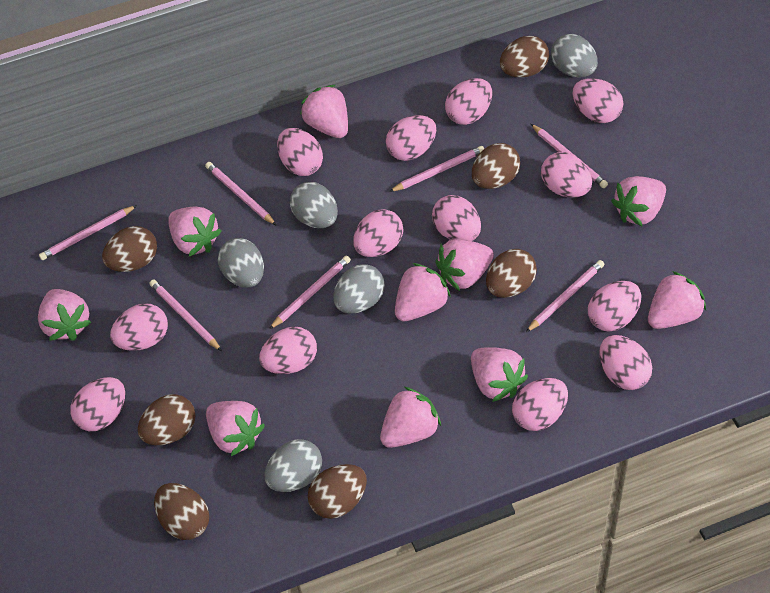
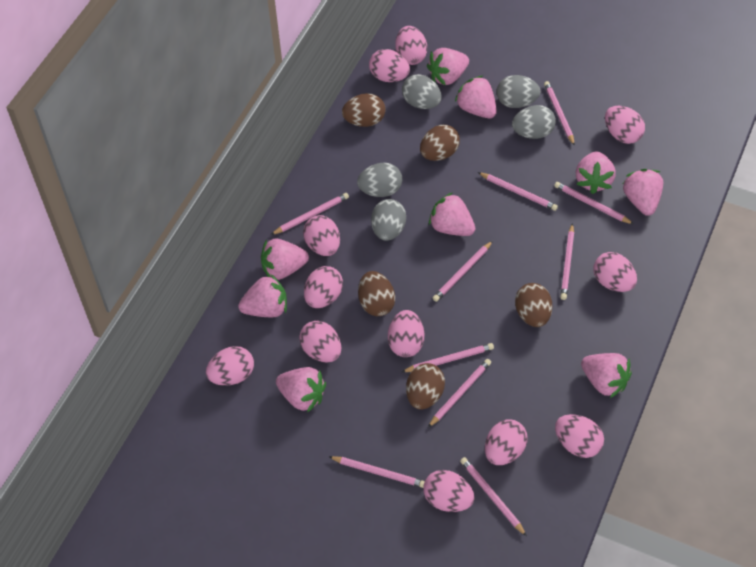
brown egg: 7 -> 5
pink egg: 13 -> 12
pink pencil: 7 -> 10
pink strawberry: 10 -> 9

